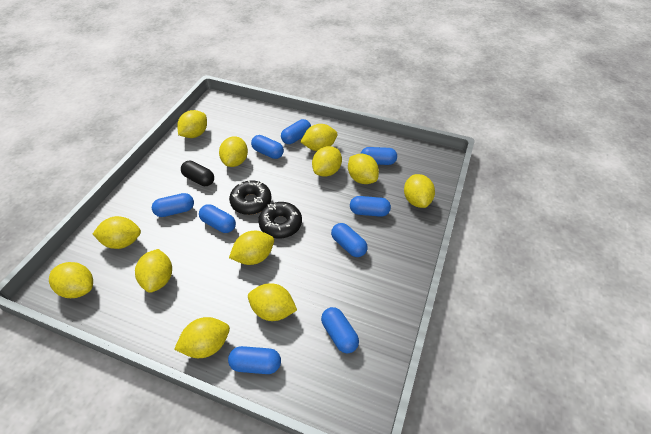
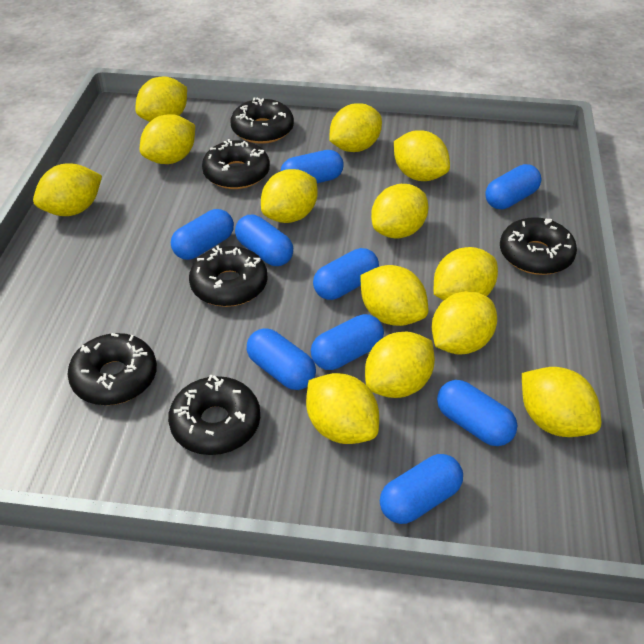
black capsule: 1 -> 0
black donut: 2 -> 6
yellow lemon: 12 -> 13

